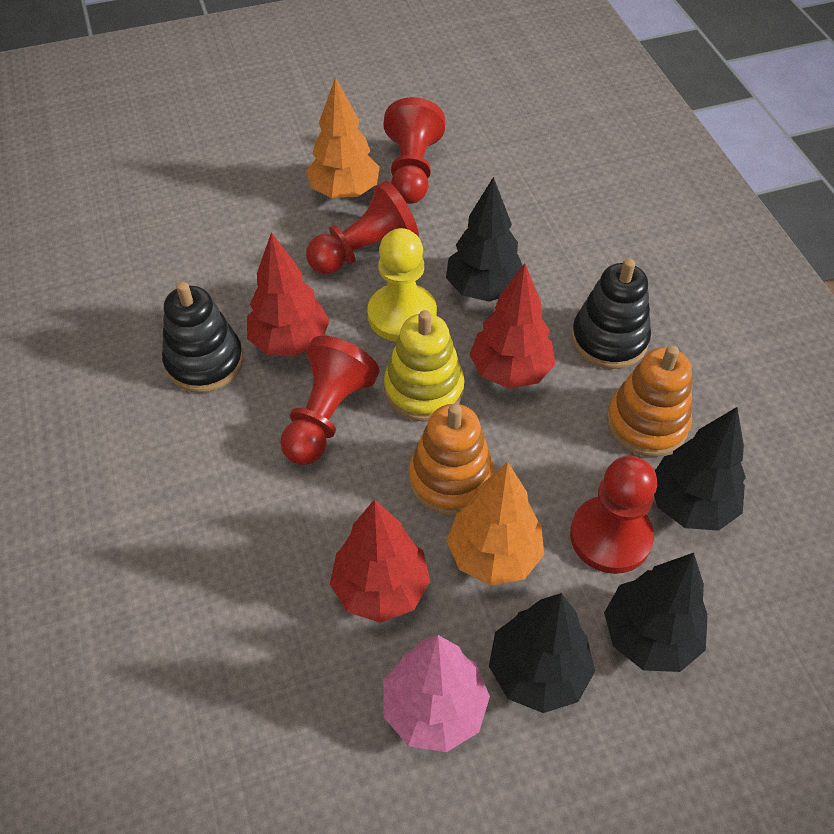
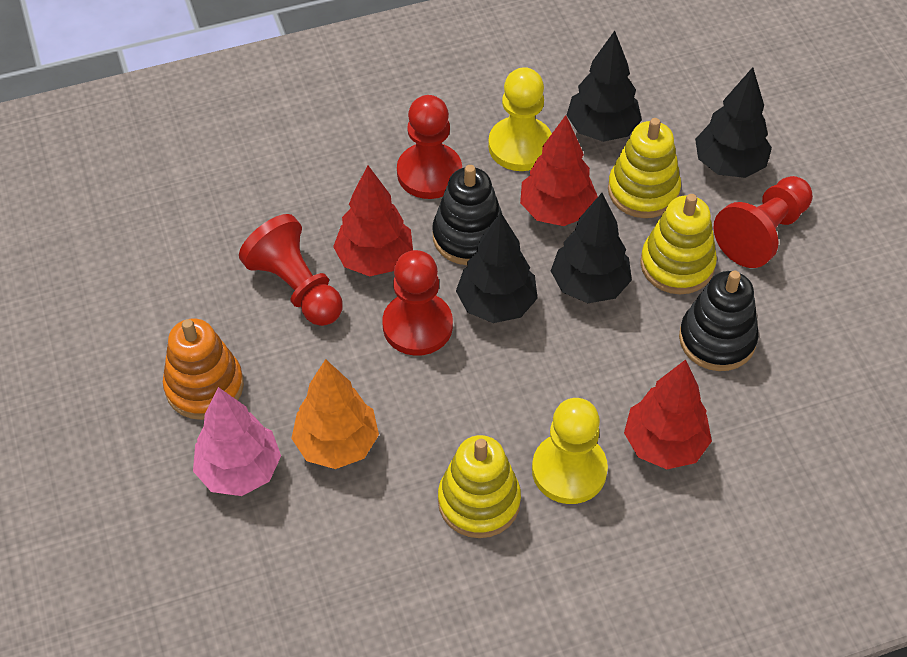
orange stacking toy: 2 -> 1
orange tree: 2 -> 1
yellow pawn: 1 -> 2
yellow stacking toy: 1 -> 3

